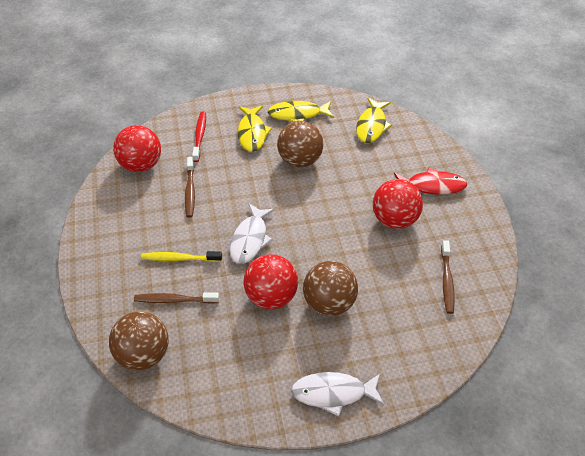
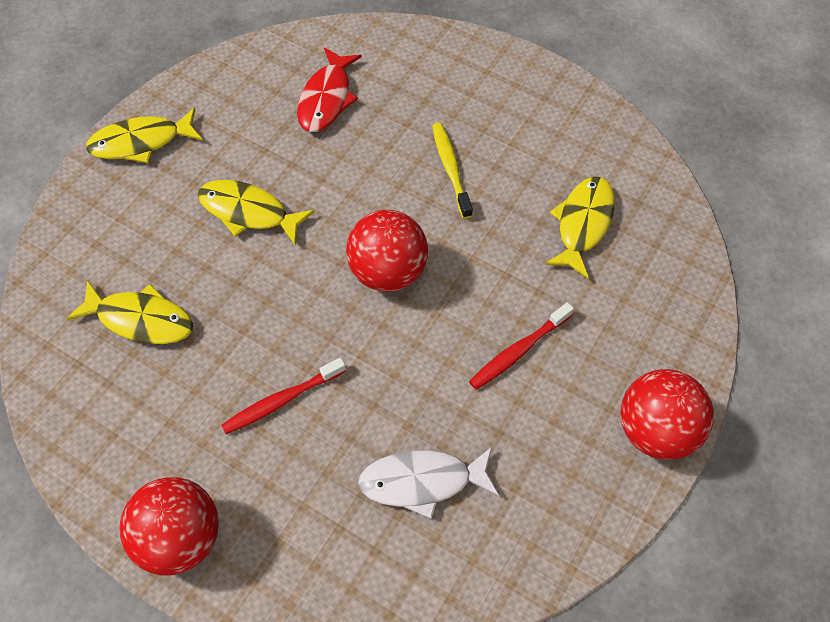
brown ball: 3 -> 0
brown toothbrush: 3 -> 0
red toothbrush: 1 -> 2
white fish: 2 -> 1
yellow fish: 3 -> 4

